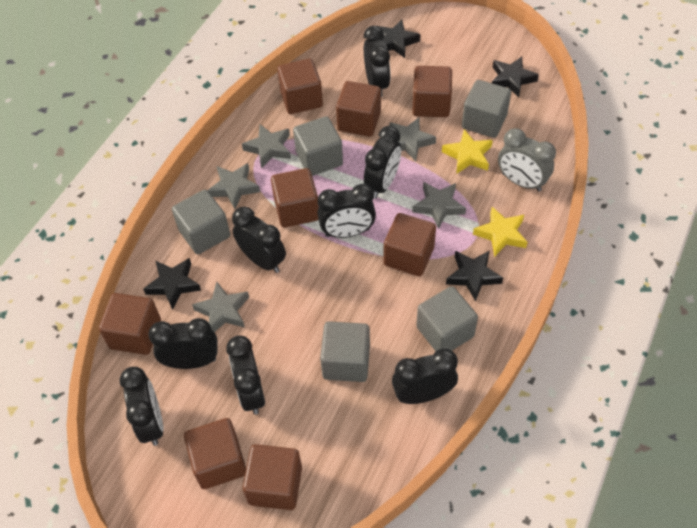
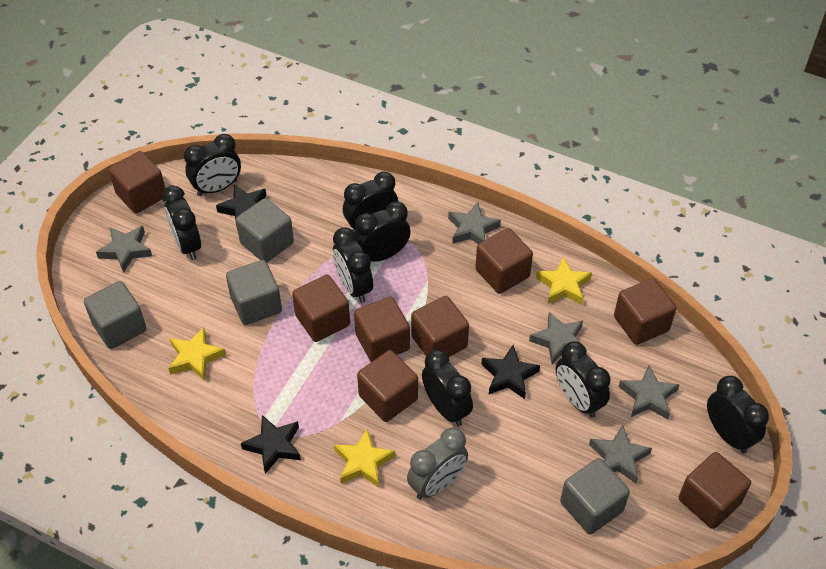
black star: 4 -> 3
grey cube: 5 -> 4
yellow star: 2 -> 3

